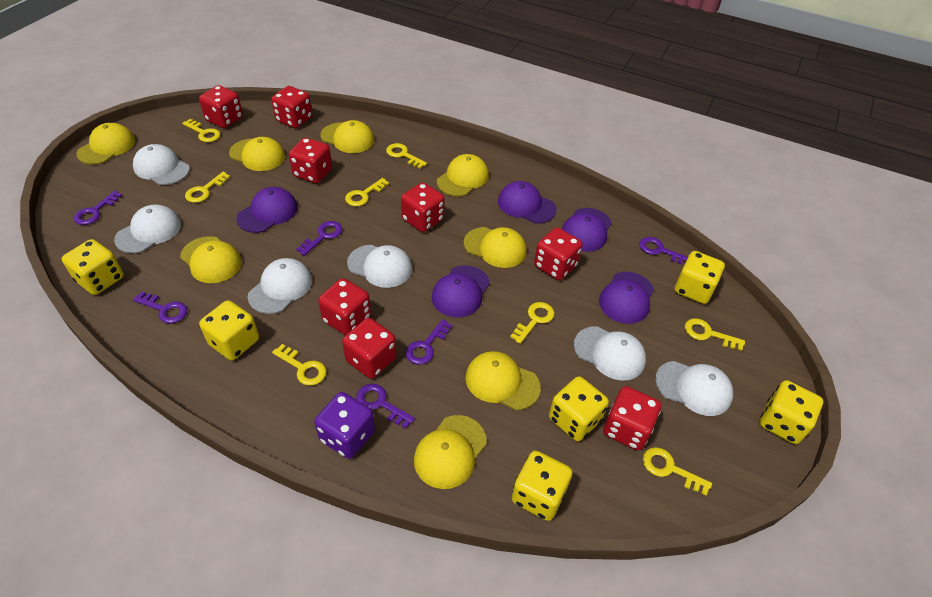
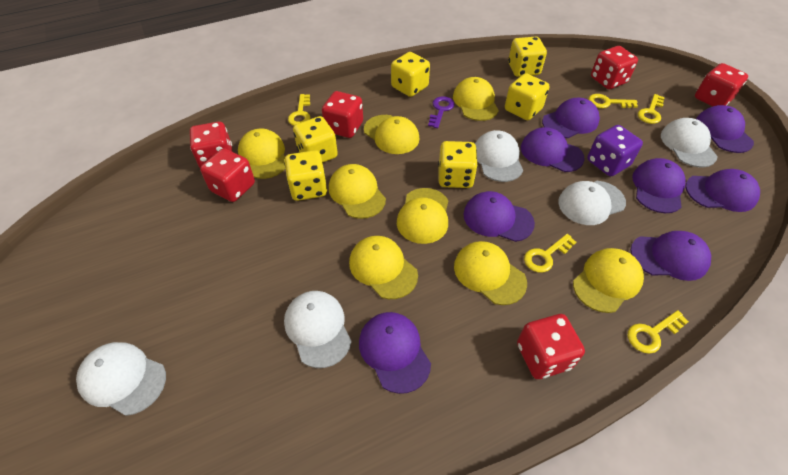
purple cap: 5 -> 8
purple key: 6 -> 1
red dice: 8 -> 6
white cap: 6 -> 5
yellow key: 8 -> 5

